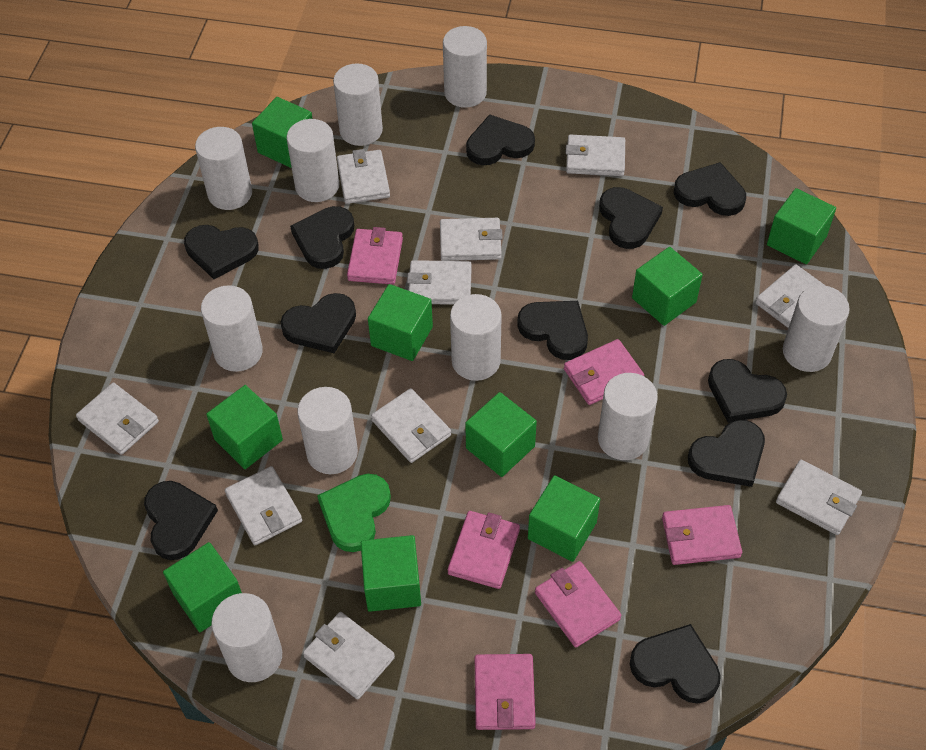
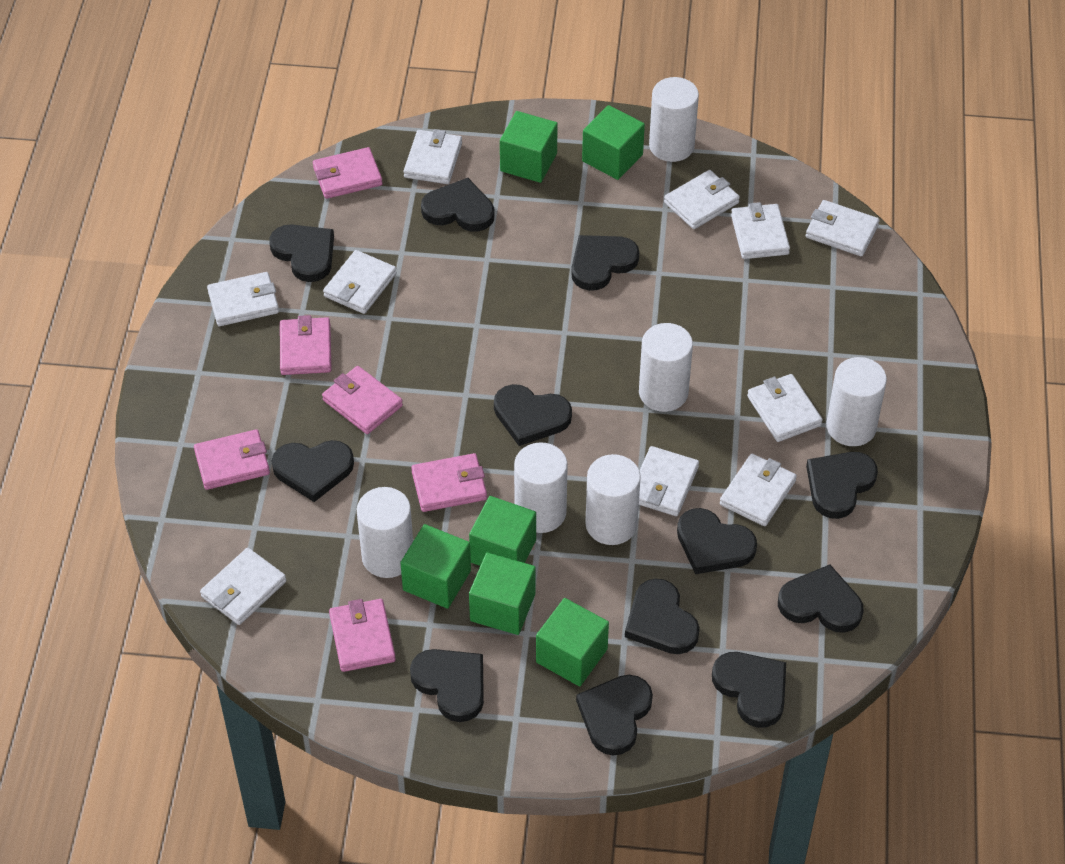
black heart: 11 -> 12
green cube: 9 -> 6
green heart: 1 -> 0
white cylinder: 10 -> 6

